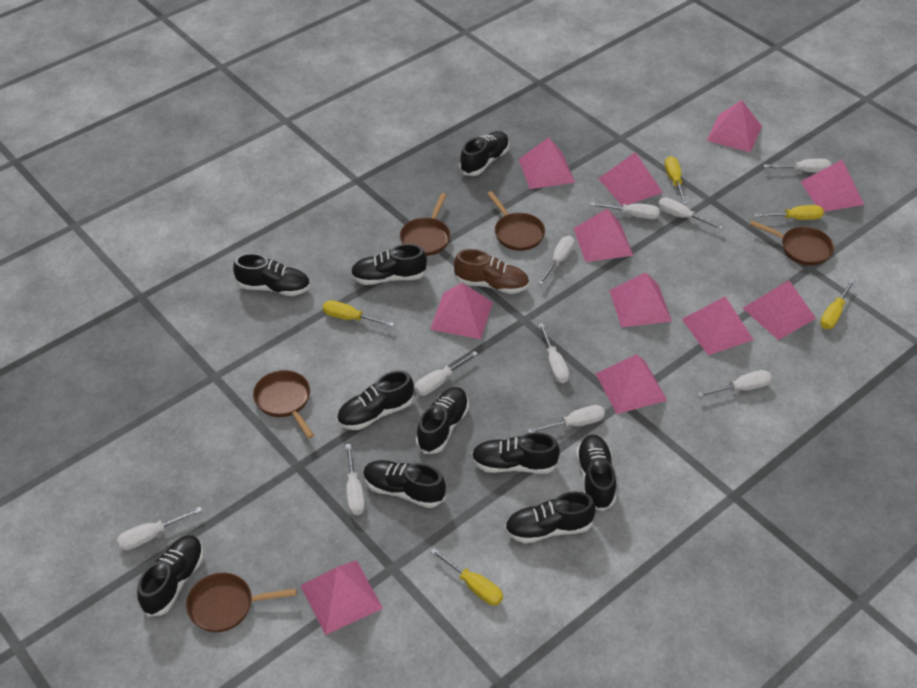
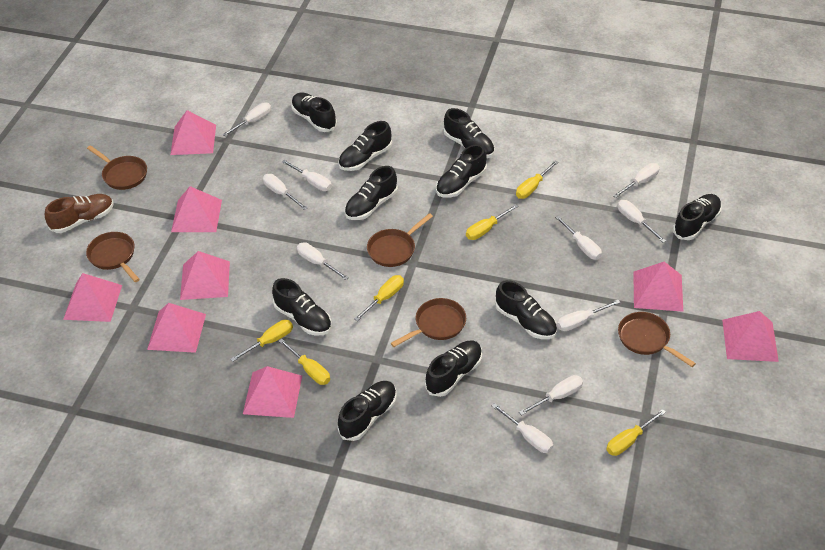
pink pyramid: 11 -> 8
yellow screwdriver: 5 -> 6

